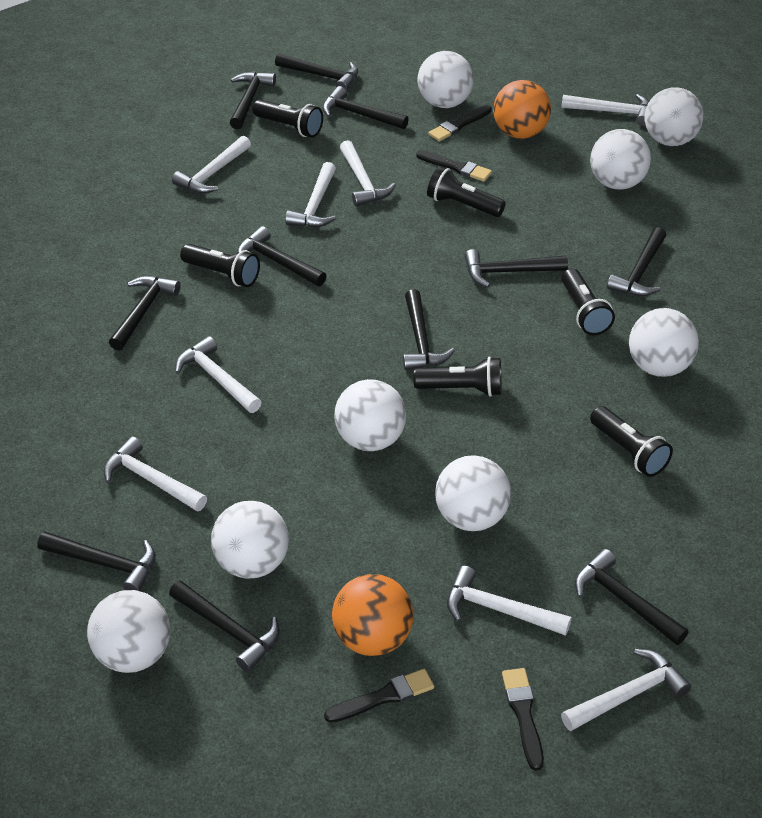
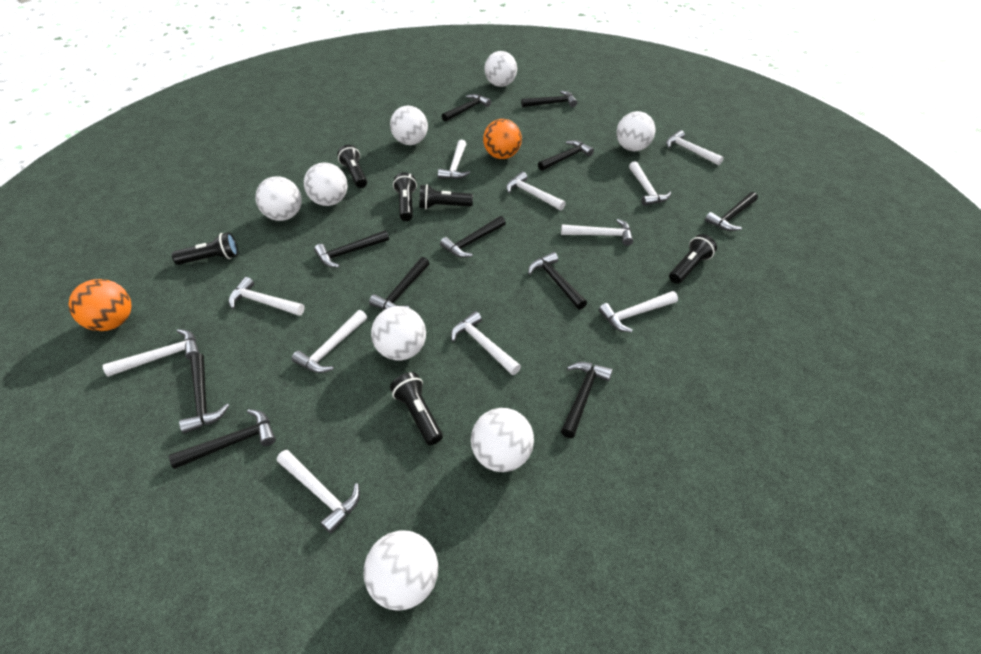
black brush: 4 -> 0
white hammer: 8 -> 11

